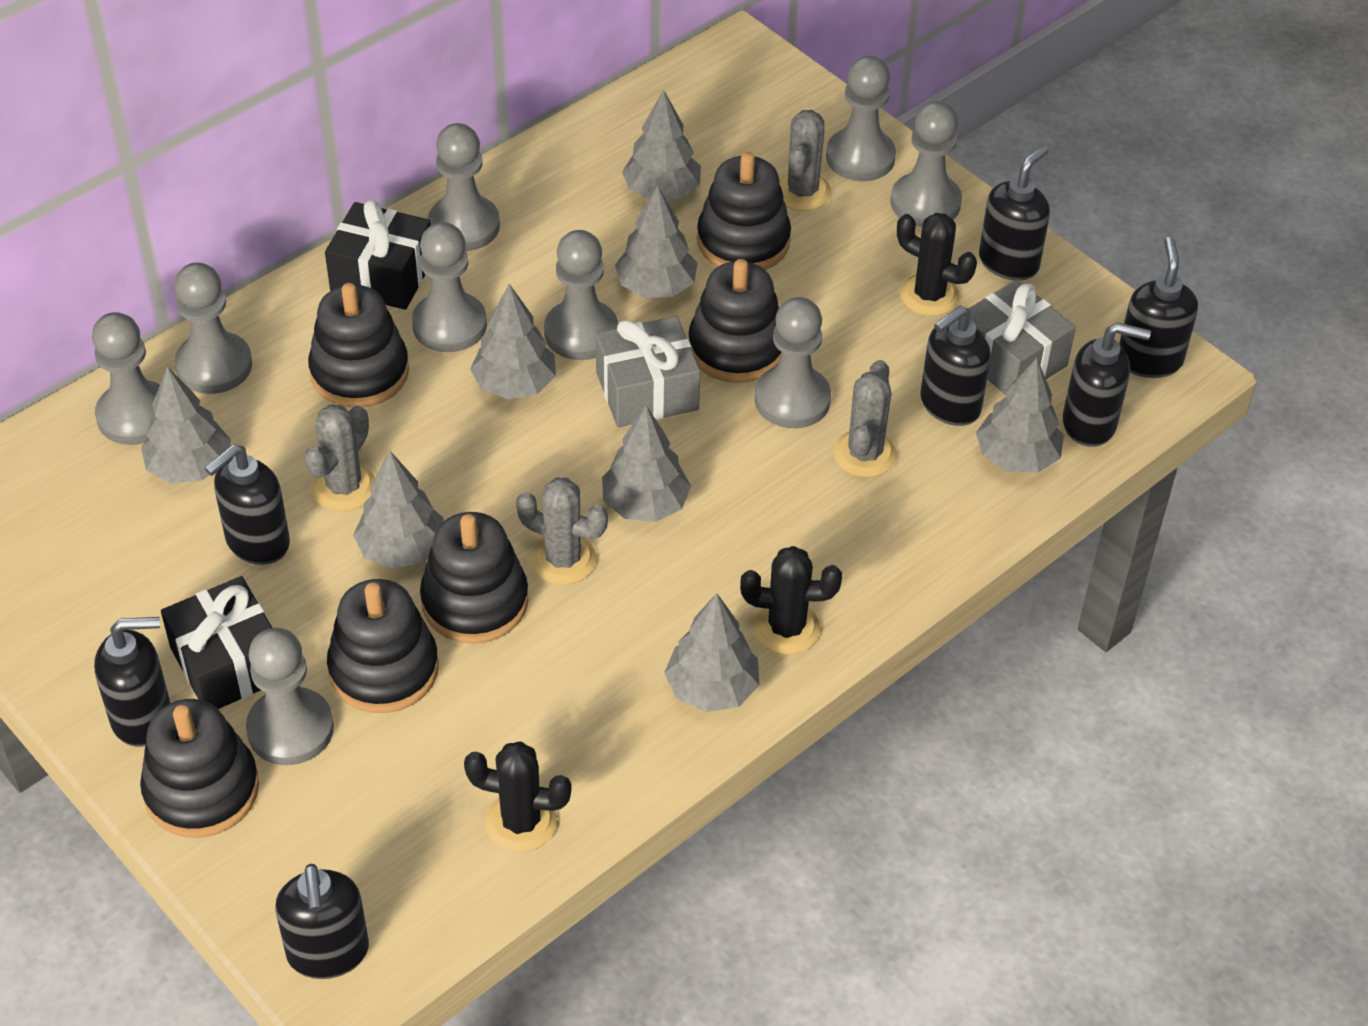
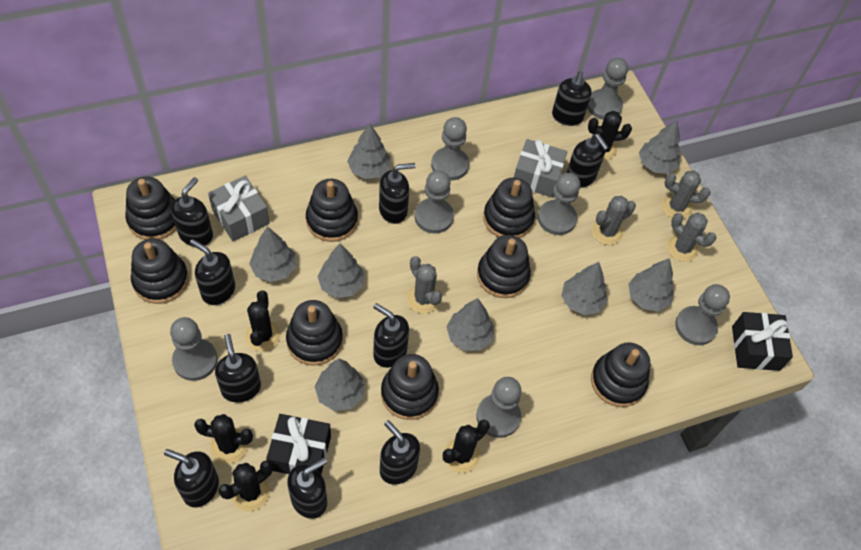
black cactus: 3 -> 5
black soap dispenser: 7 -> 10
black stacking toy: 6 -> 8
grey pawn: 9 -> 7

